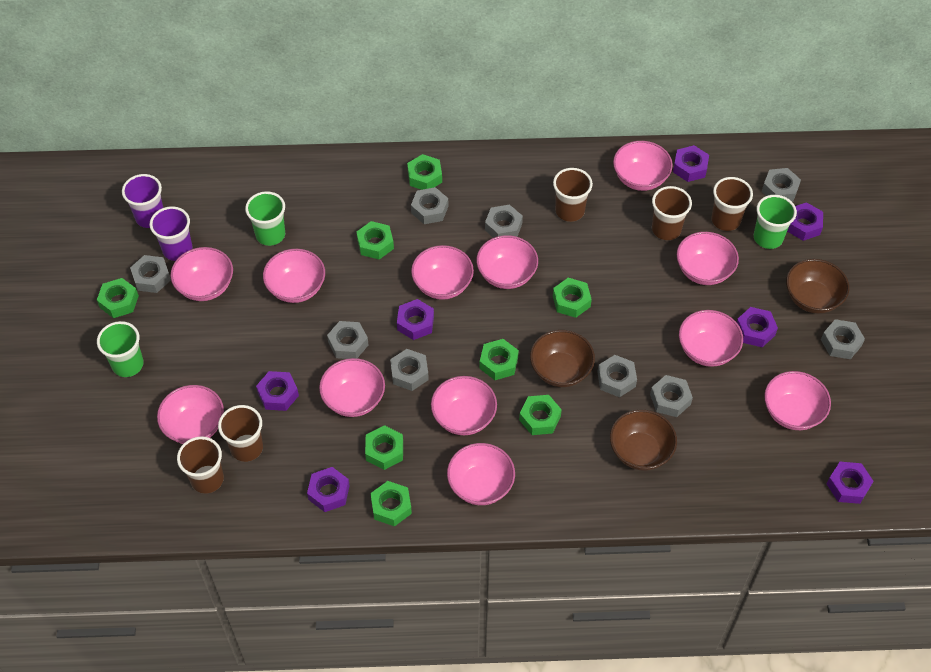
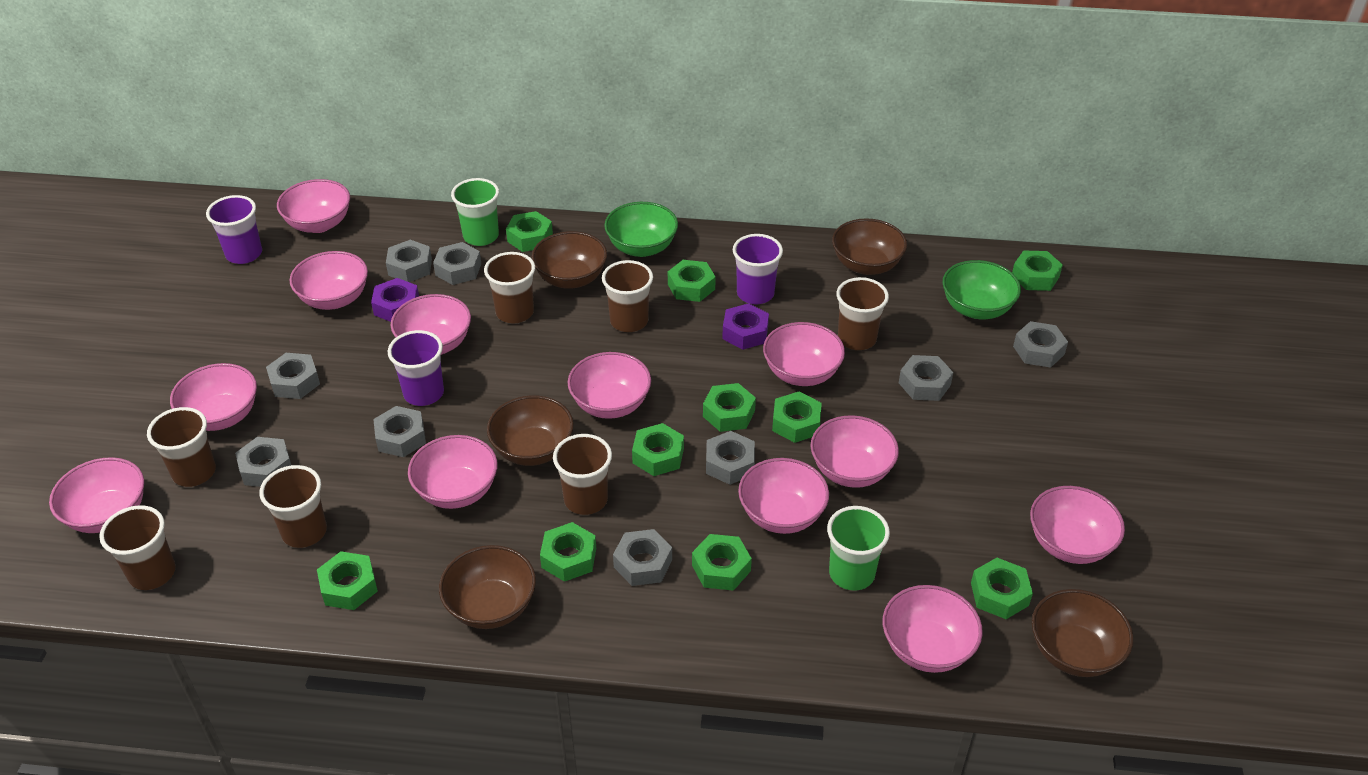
brown bowl: 3 -> 5
brown cup: 5 -> 7
green bowl: 0 -> 2
green cup: 3 -> 2
green nut: 8 -> 10
purple cup: 2 -> 3
purple nut: 7 -> 2

